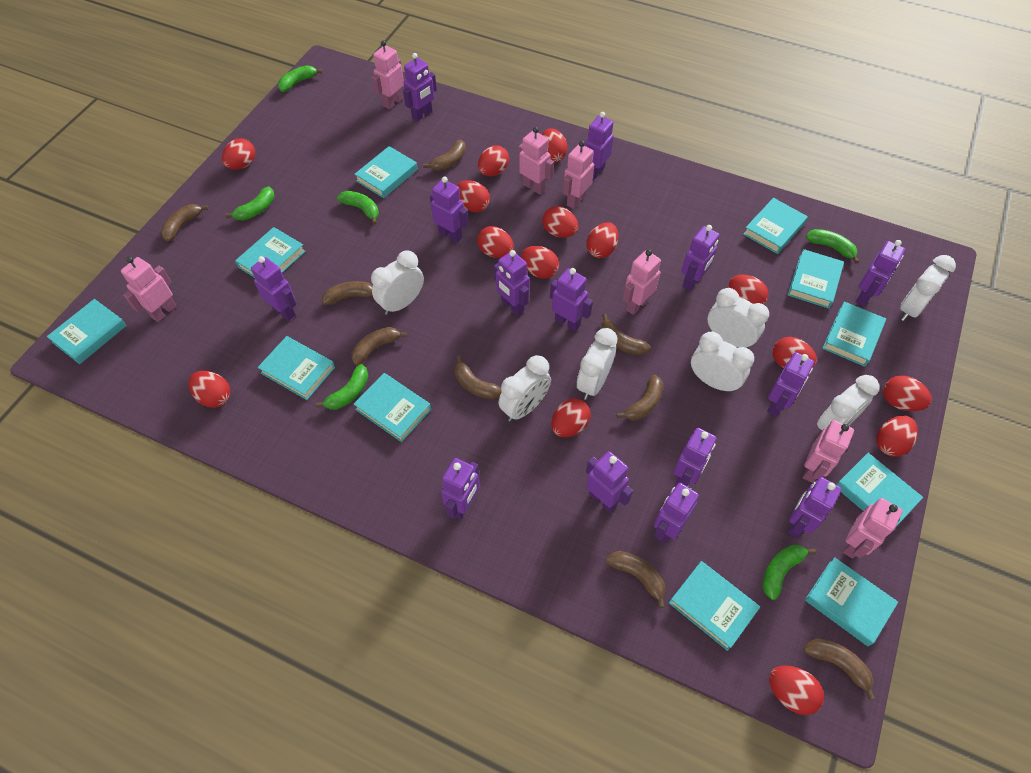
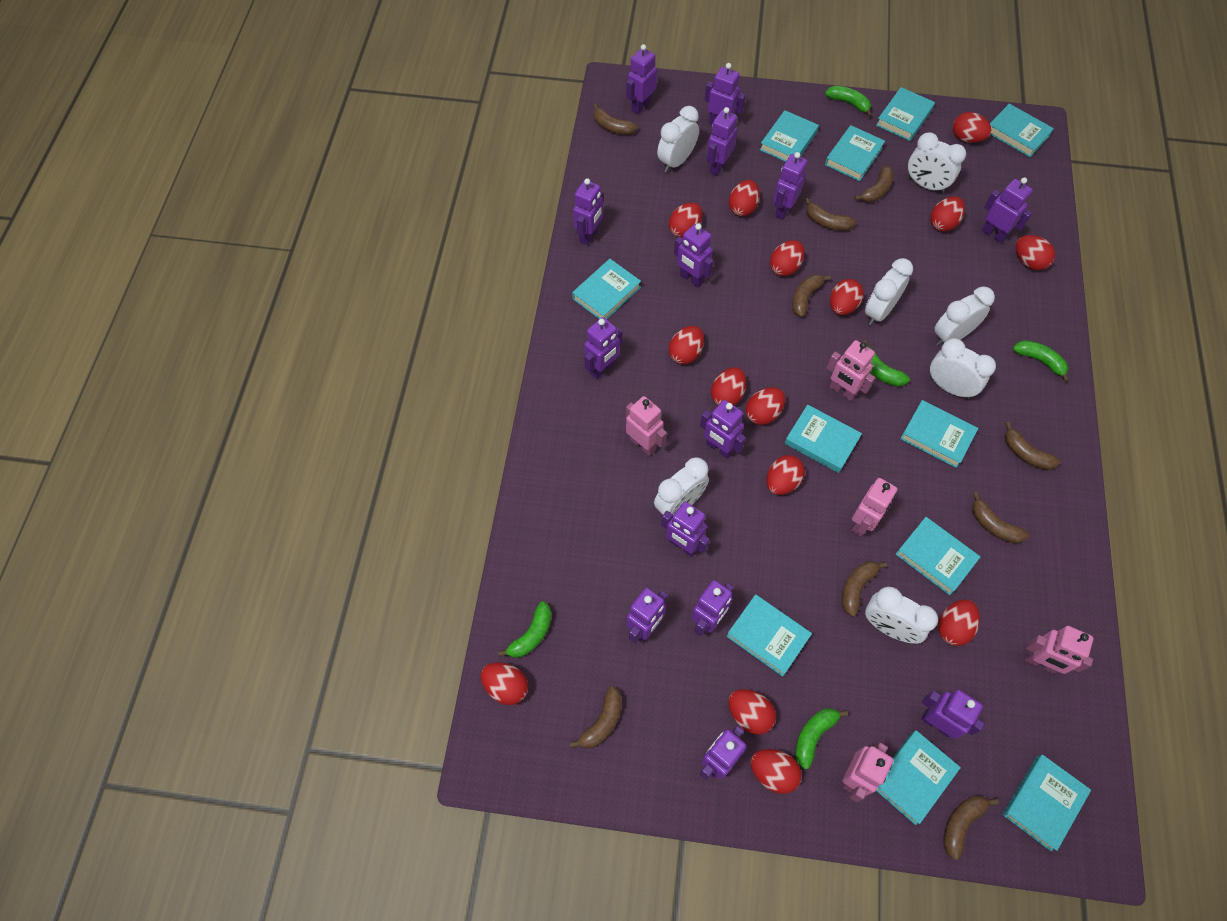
green banana: 6 -> 5
pink robot: 7 -> 5

